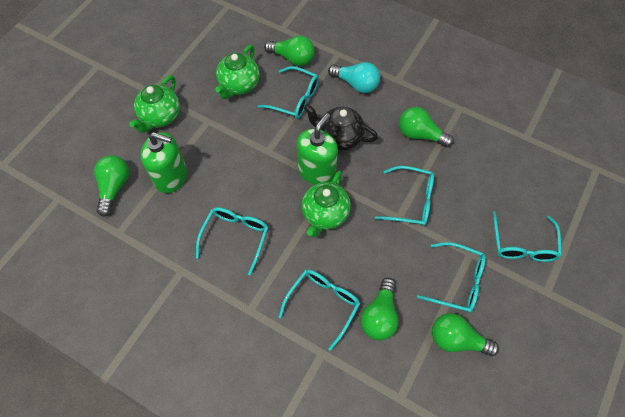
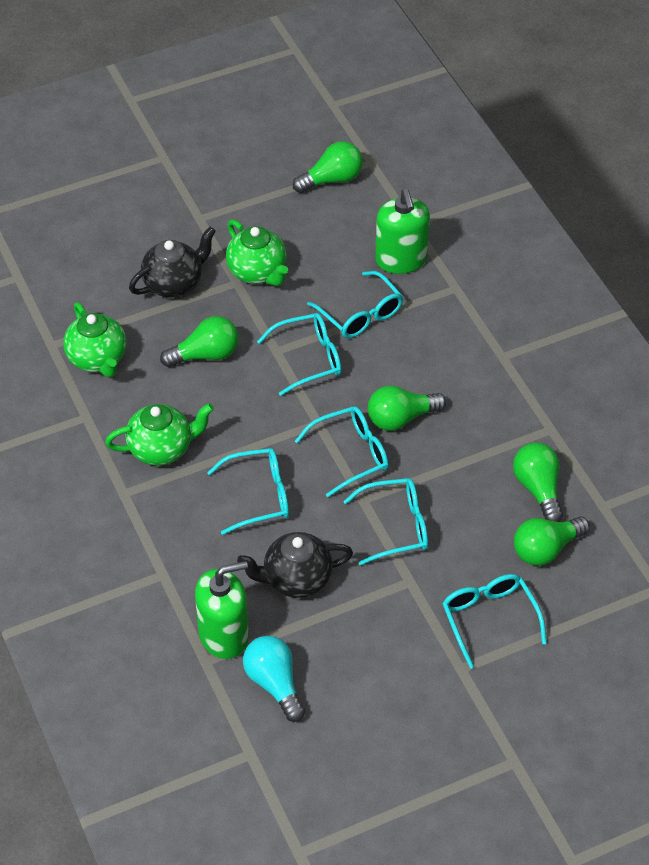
black teapot: 1 -> 2

